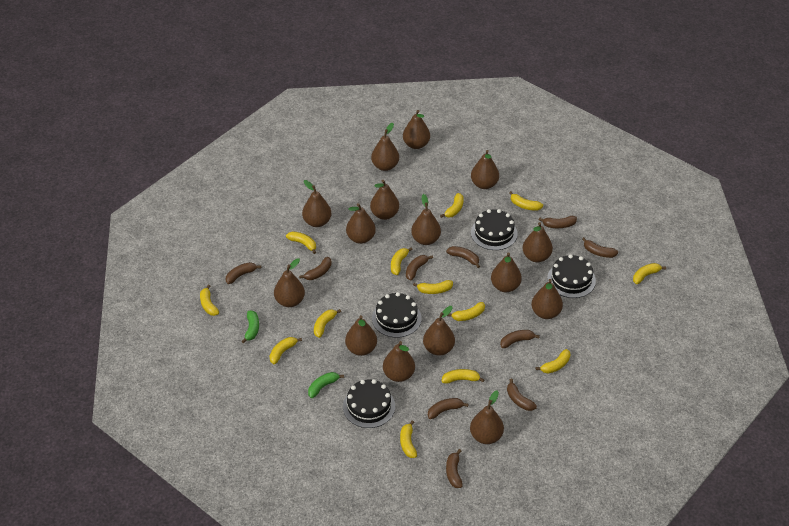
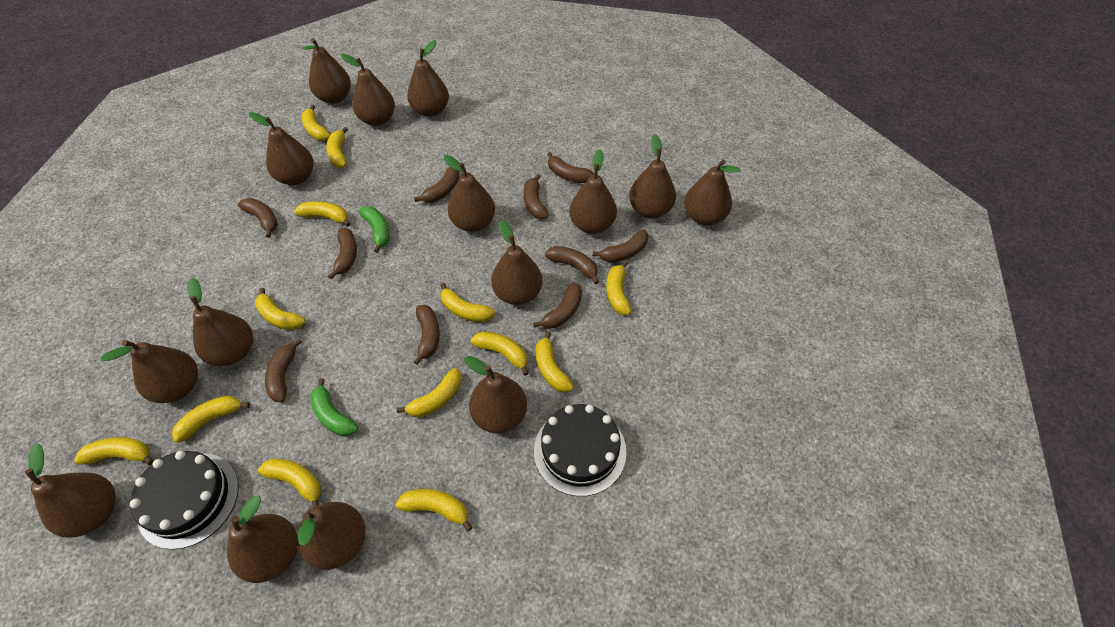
black cake: 4 -> 2

